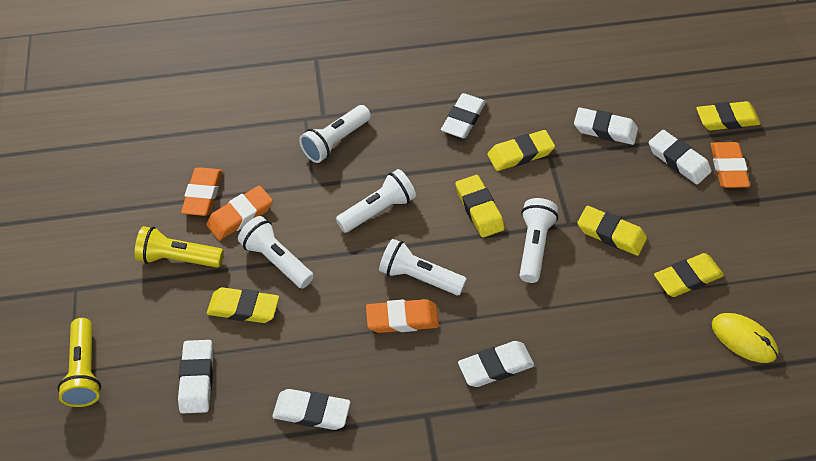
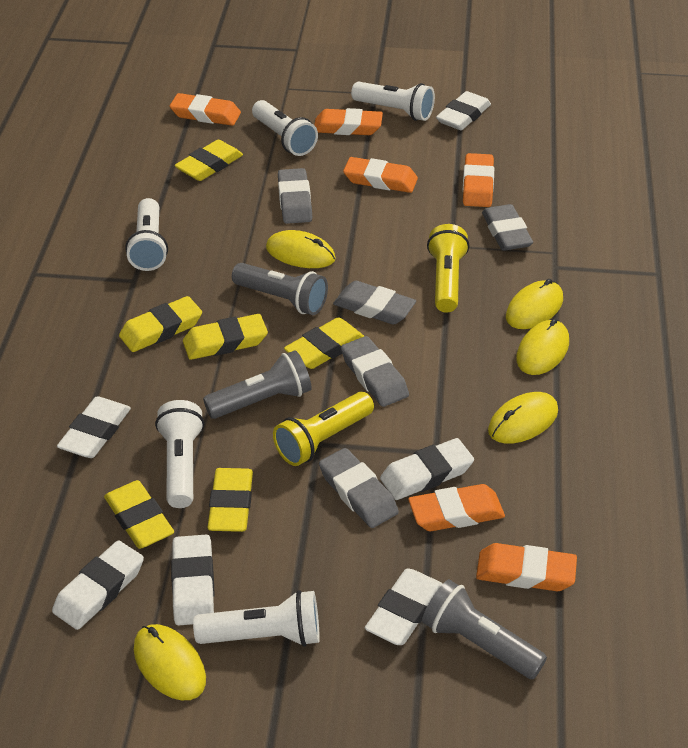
grey eraser: 0 -> 5
grey flashlight: 0 -> 3
orange eraser: 4 -> 6
yellow mouse: 1 -> 5

